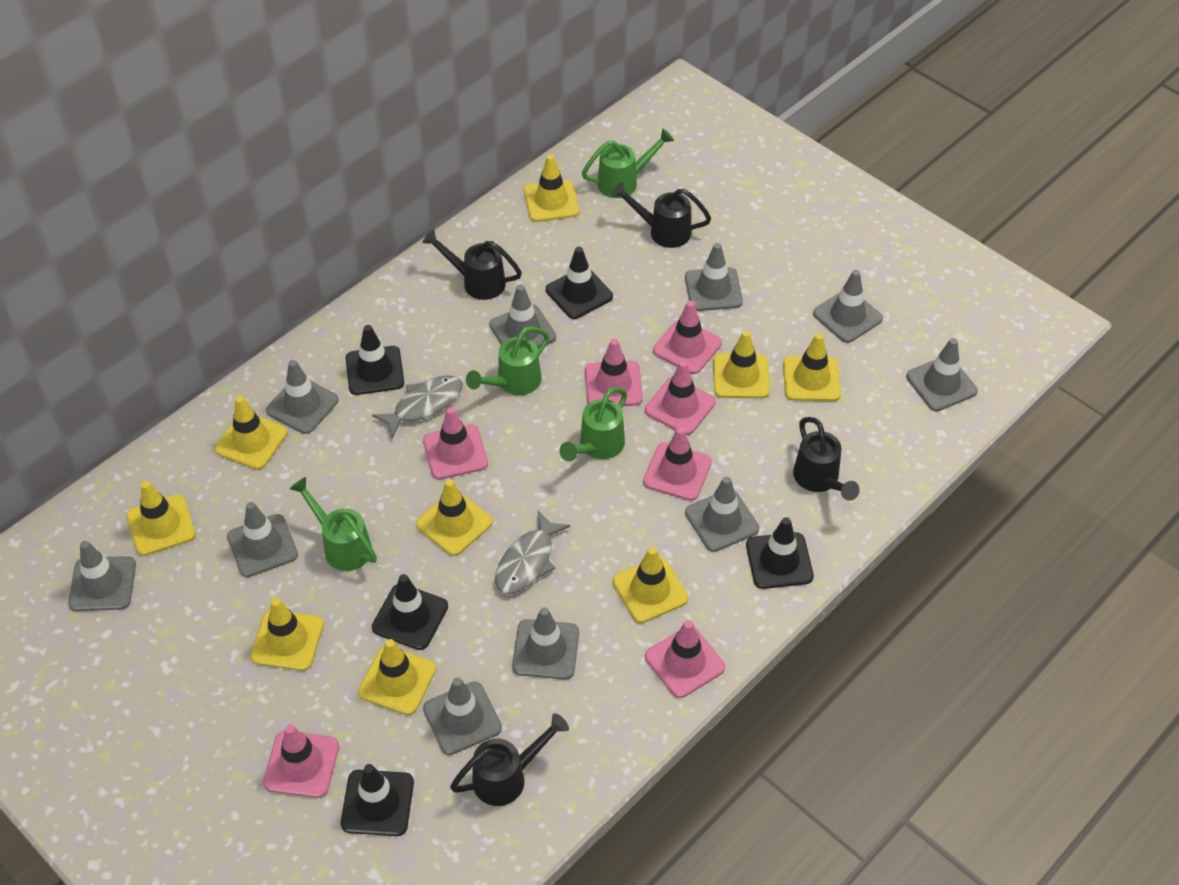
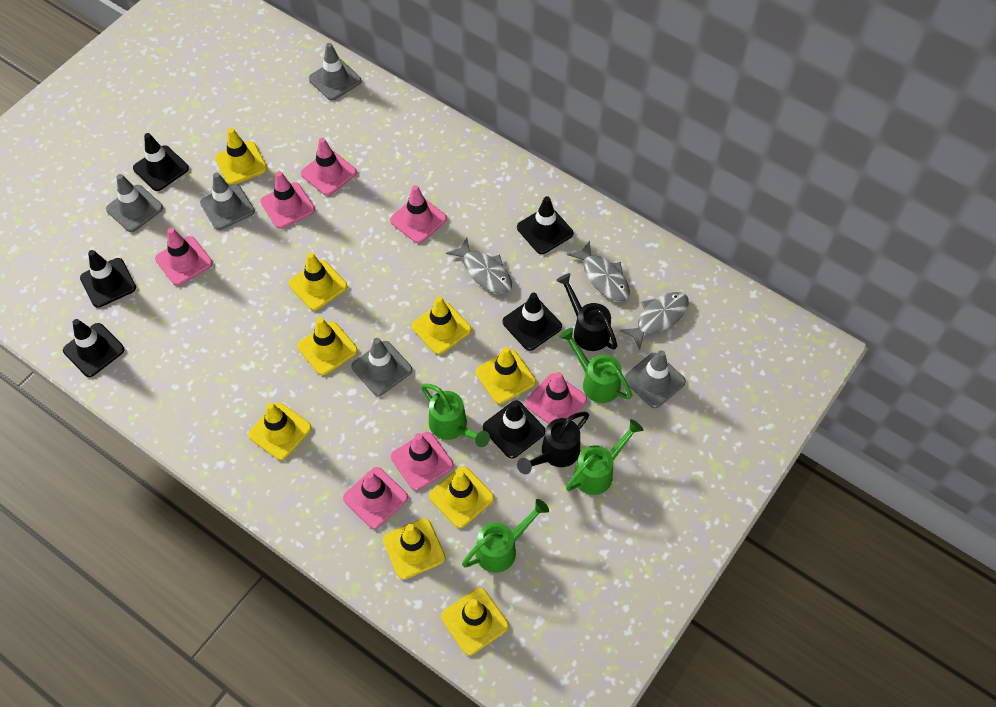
black traffic cone: 5 -> 6
black watering can: 4 -> 2
grey fish: 2 -> 3
grey traffic cone: 10 -> 5

